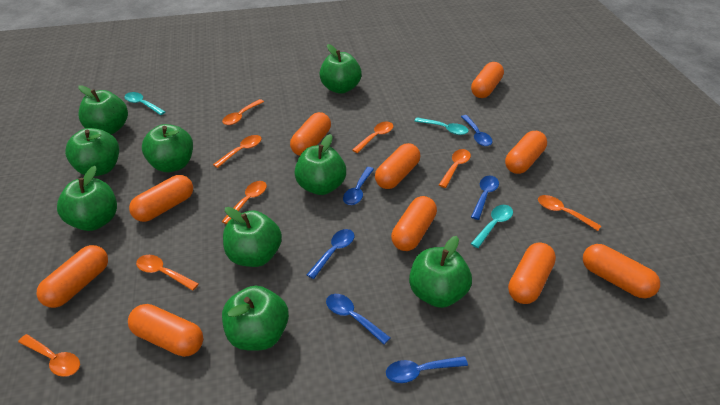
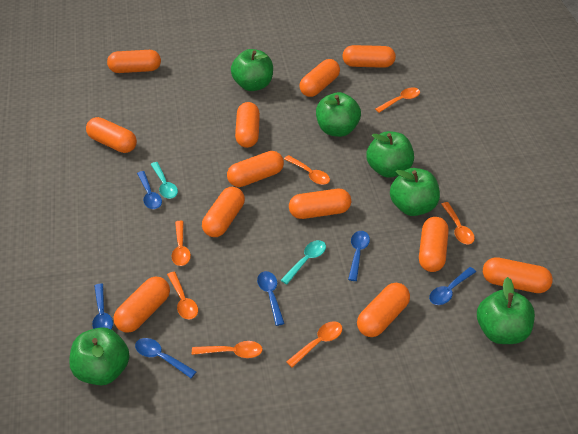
green apple: 9 -> 6
orange capsule: 10 -> 12
orange spoon: 8 -> 7
turquoise spoon: 3 -> 2

